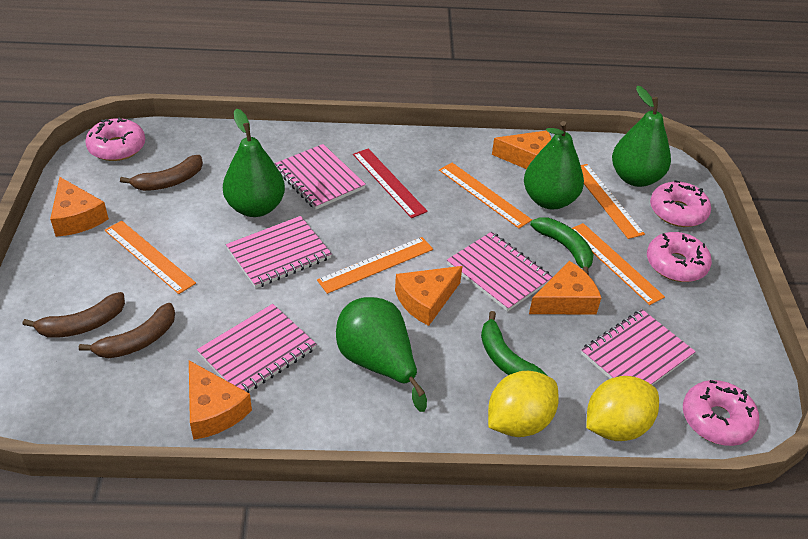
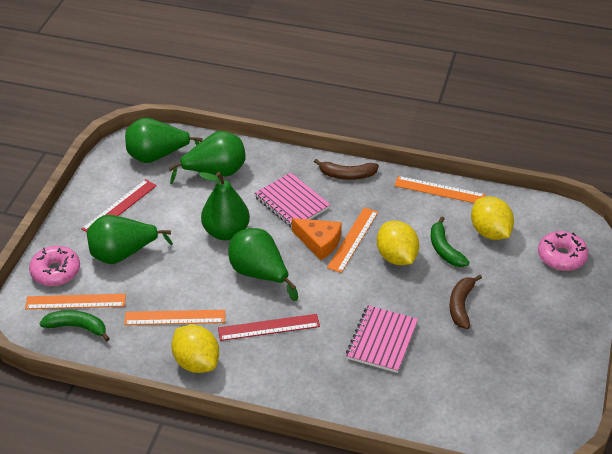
brown banana: 3 -> 2
green pear: 4 -> 5
orange cheese: 5 -> 1
orange ruler: 5 -> 4
pink donut: 4 -> 2
pink notebook: 5 -> 2
red ruler: 1 -> 2
yellow lemon: 2 -> 3

